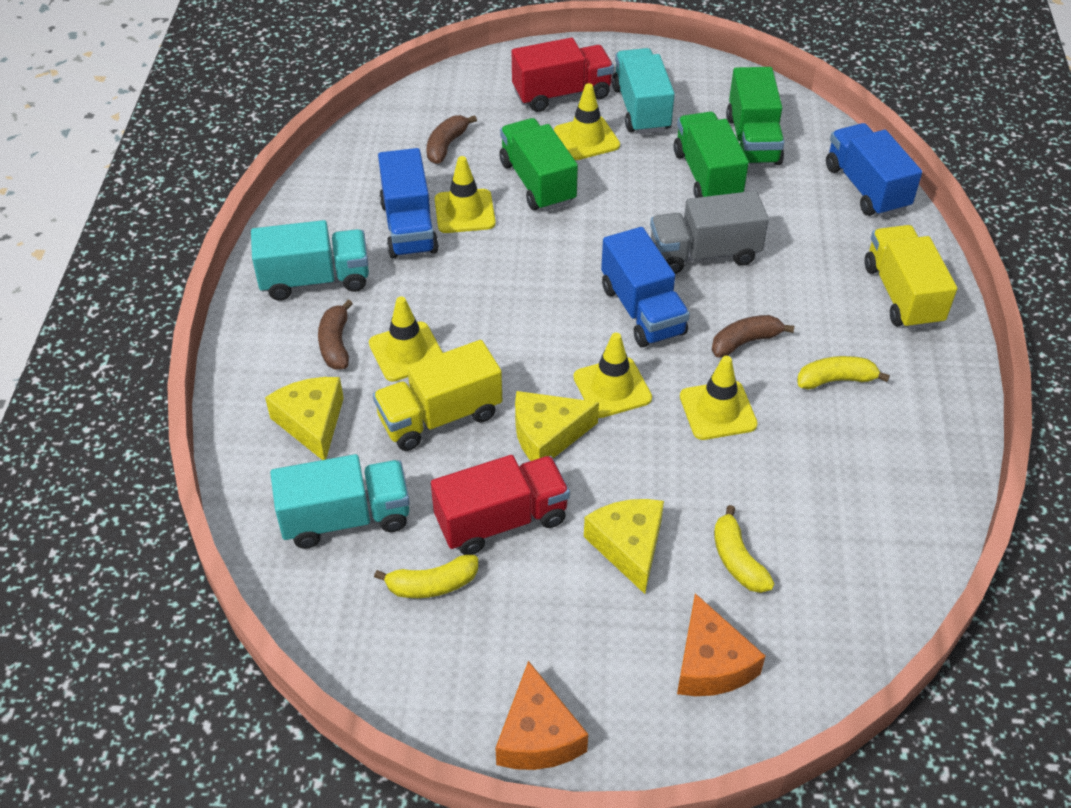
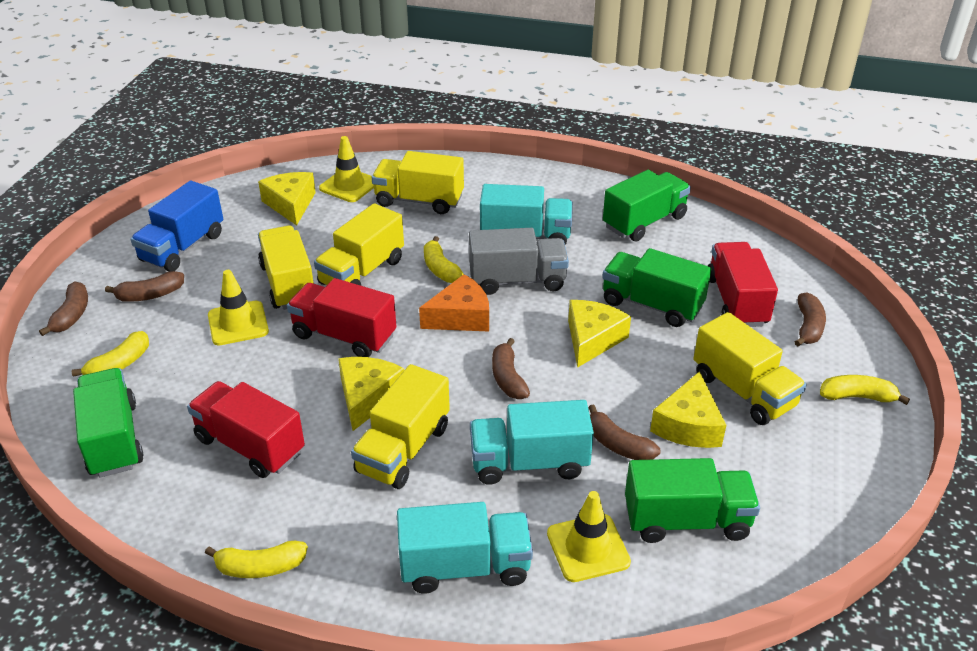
blue truck: 3 -> 1
brown banana: 3 -> 5
green truck: 3 -> 4
orange cheese: 2 -> 1
red truck: 2 -> 3
yellow banana: 3 -> 4
yellow cheese: 3 -> 4
yellow traffic cone: 5 -> 3
yellow truck: 2 -> 5

